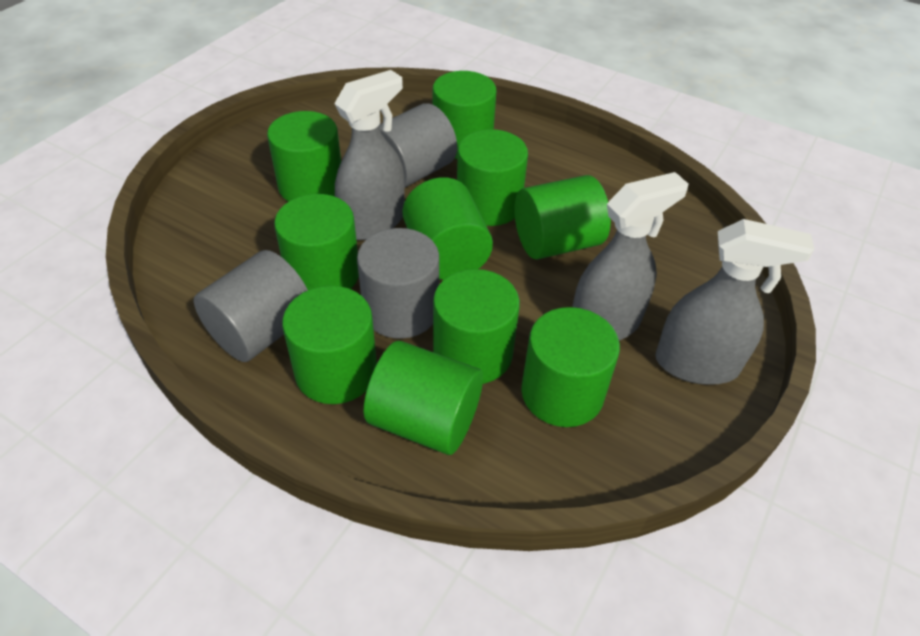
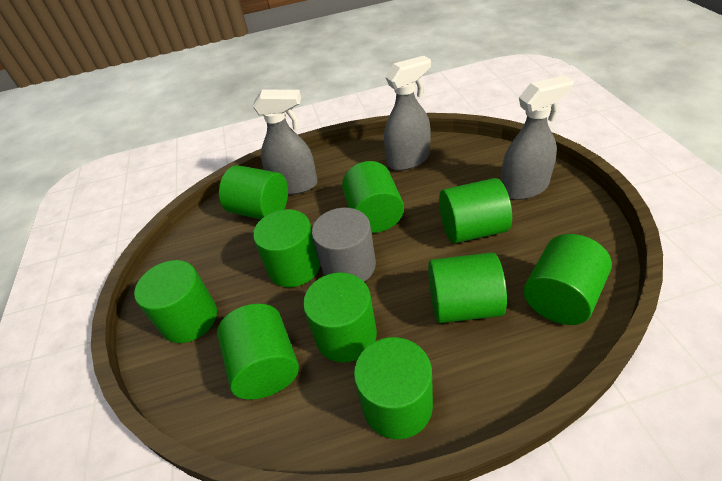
grey cylinder: 3 -> 1

